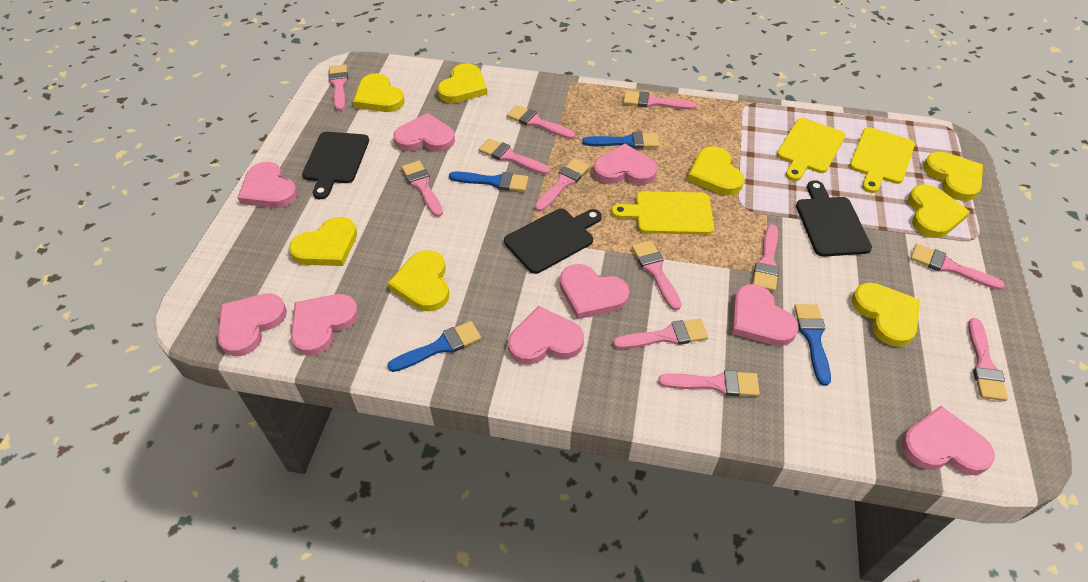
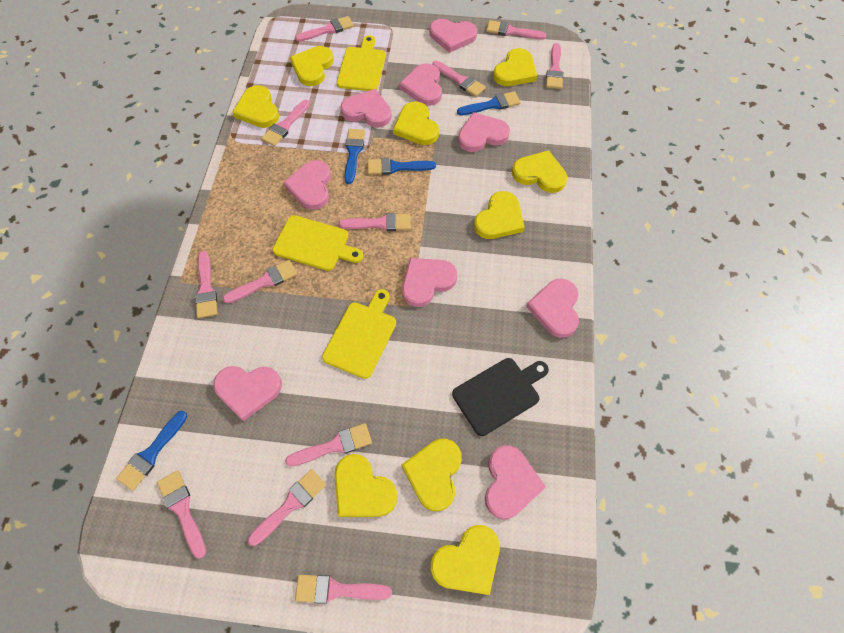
black cutting board: 3 -> 1
yellow heart: 8 -> 9

